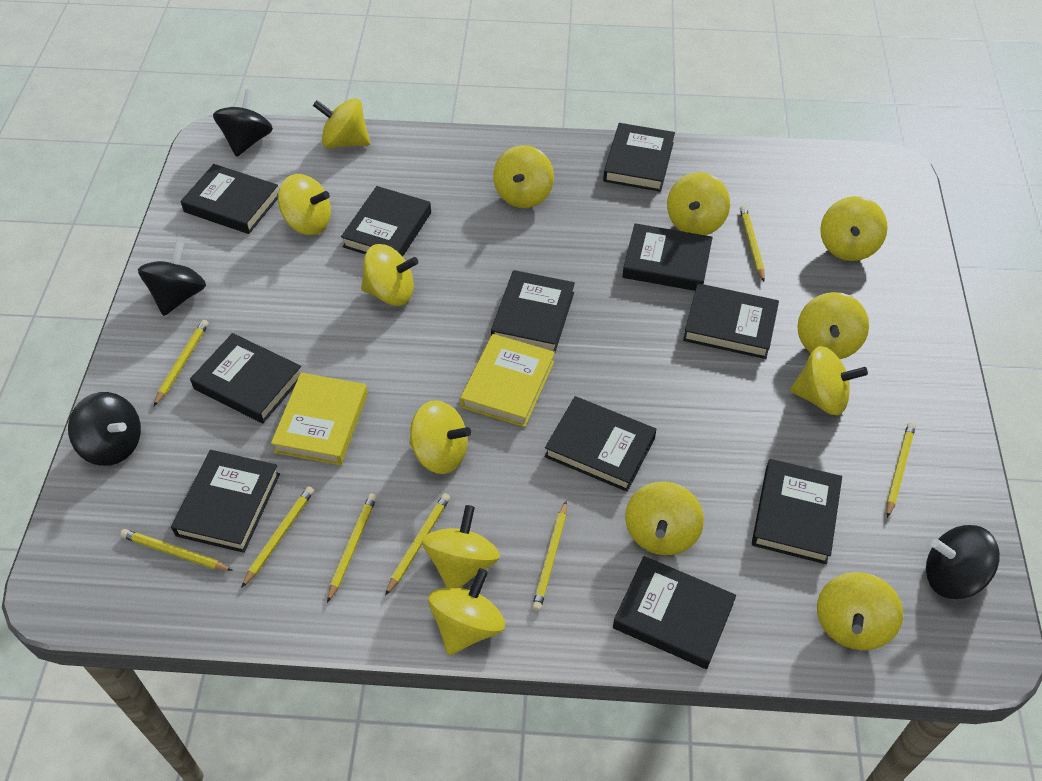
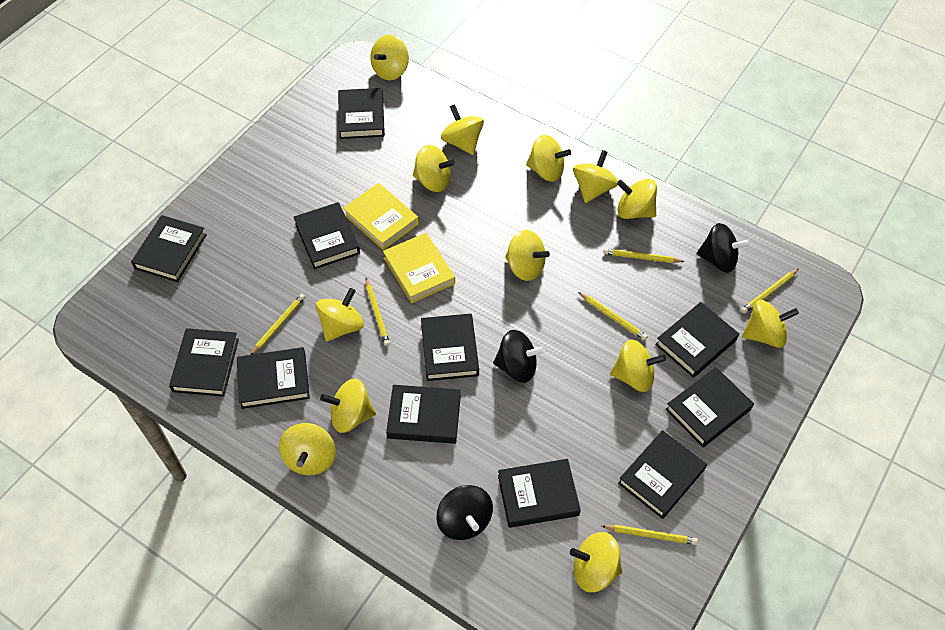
black spinning top: 4 -> 3
yellow pencil: 8 -> 6

